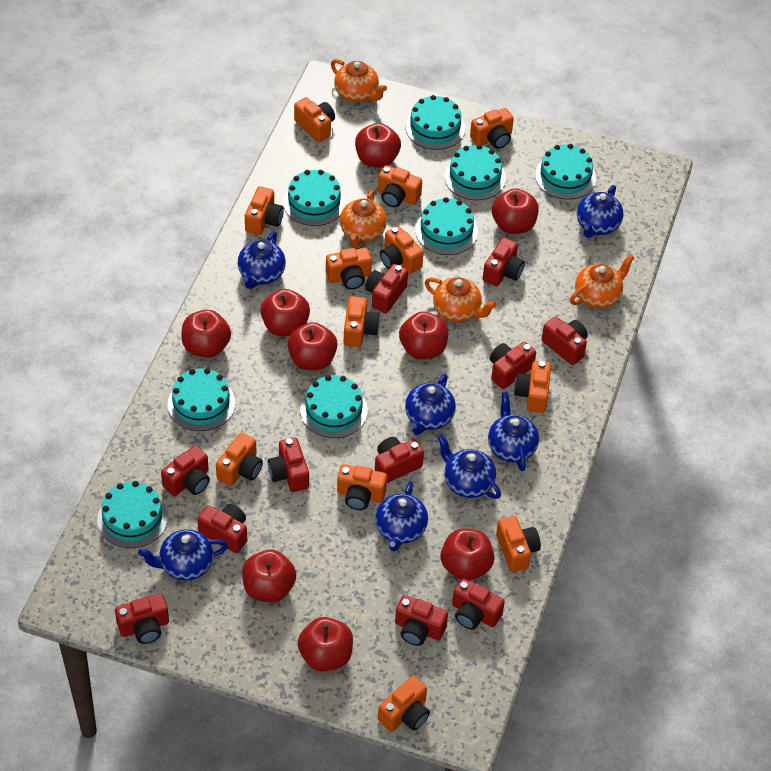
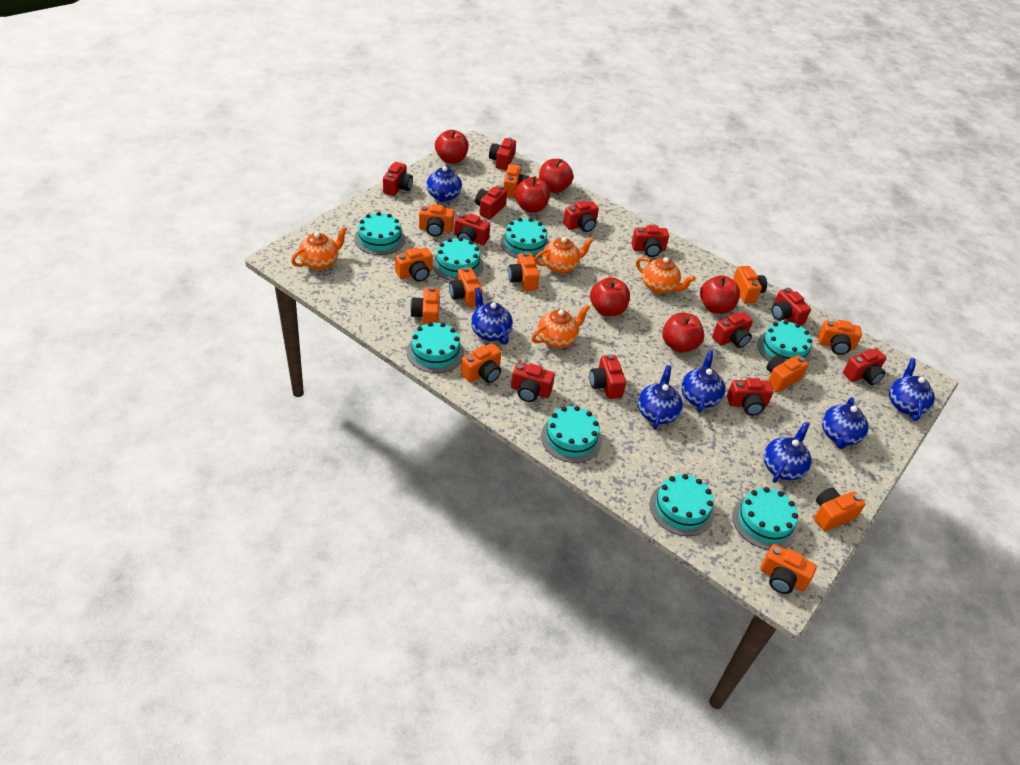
red apple: 9 -> 6
red camera: 11 -> 12

